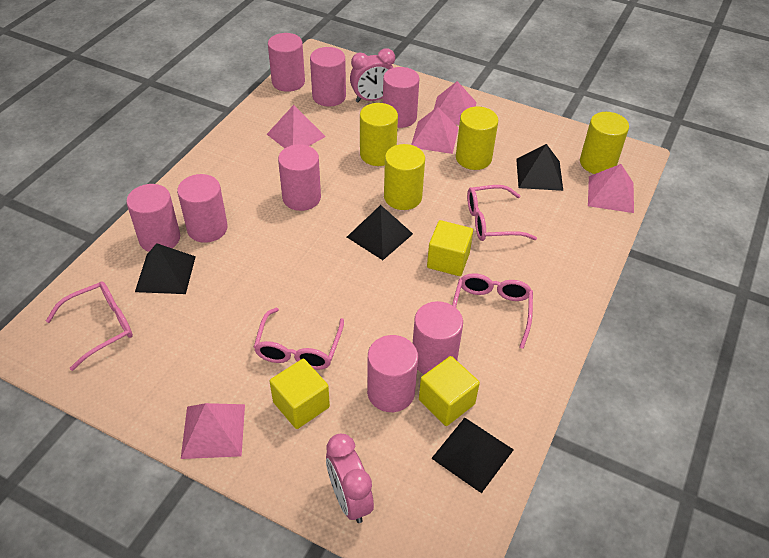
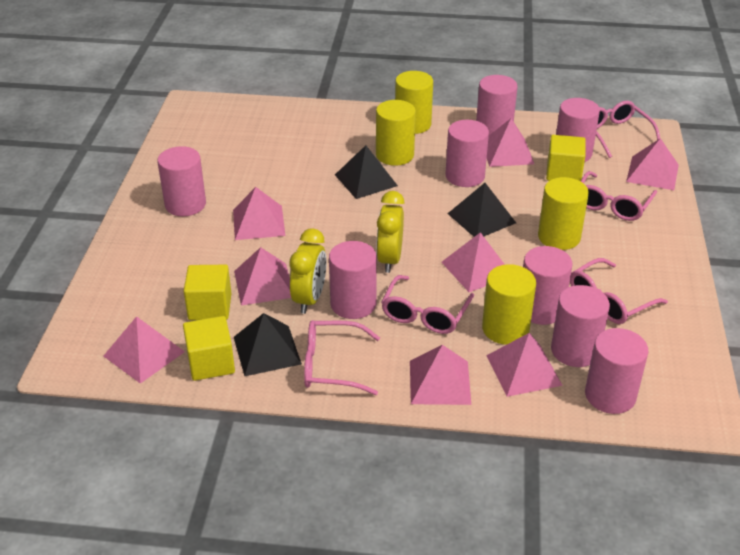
black pyramid: 4 -> 3
pink clock: 2 -> 0
pink glasses: 4 -> 5
pink pyramid: 5 -> 8
yellow clock: 0 -> 2

